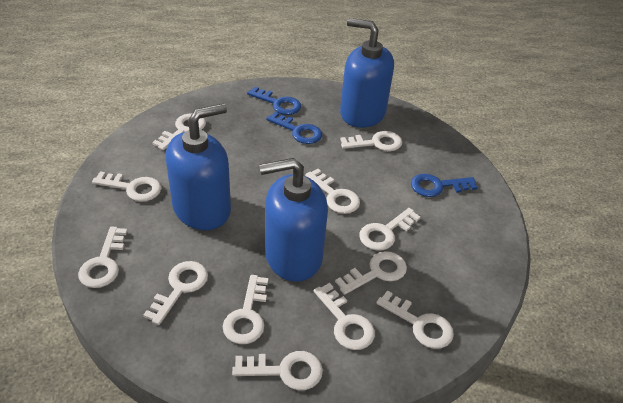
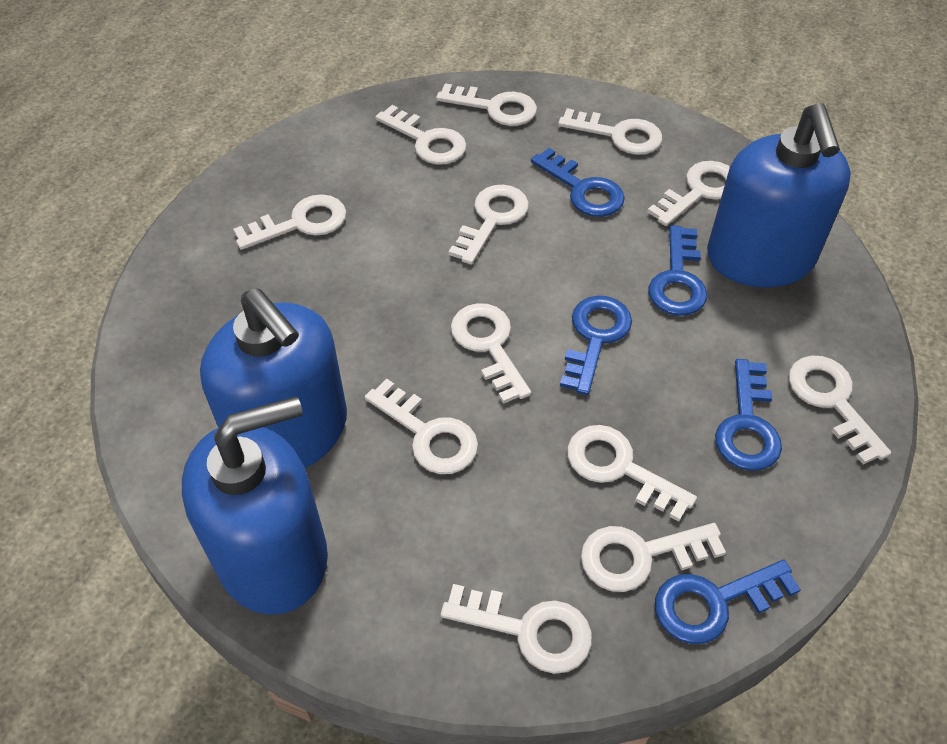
blue key: 3 -> 5

